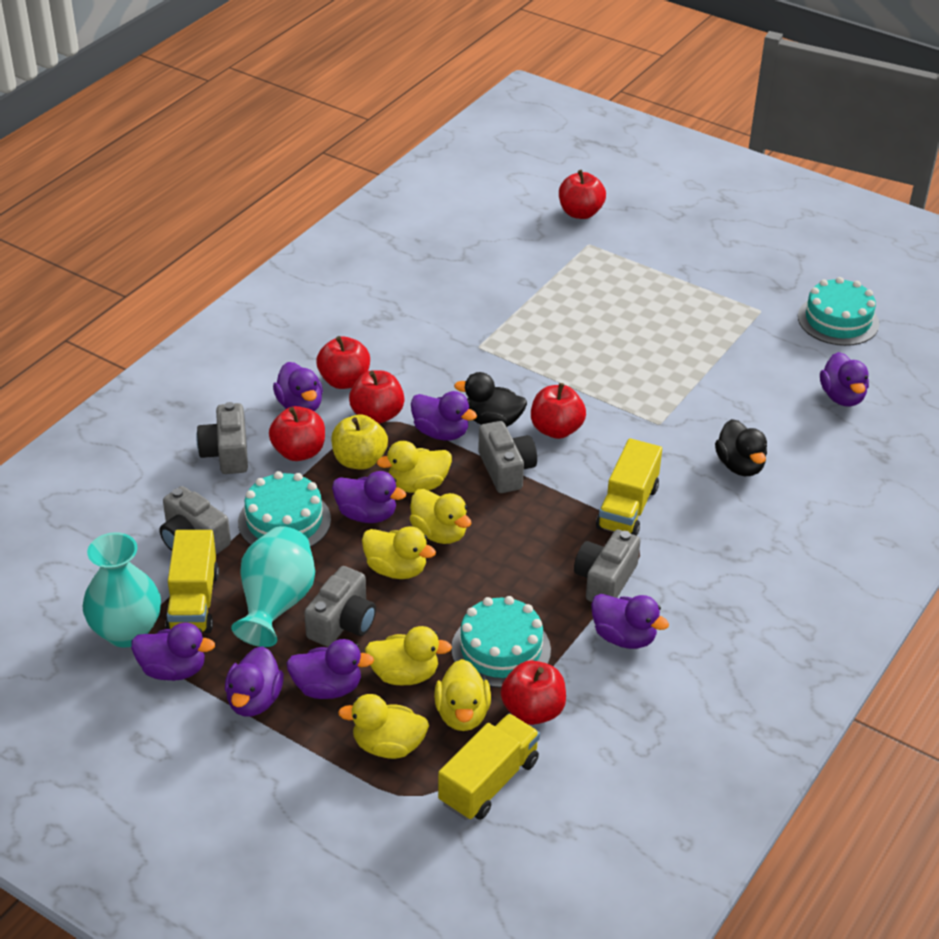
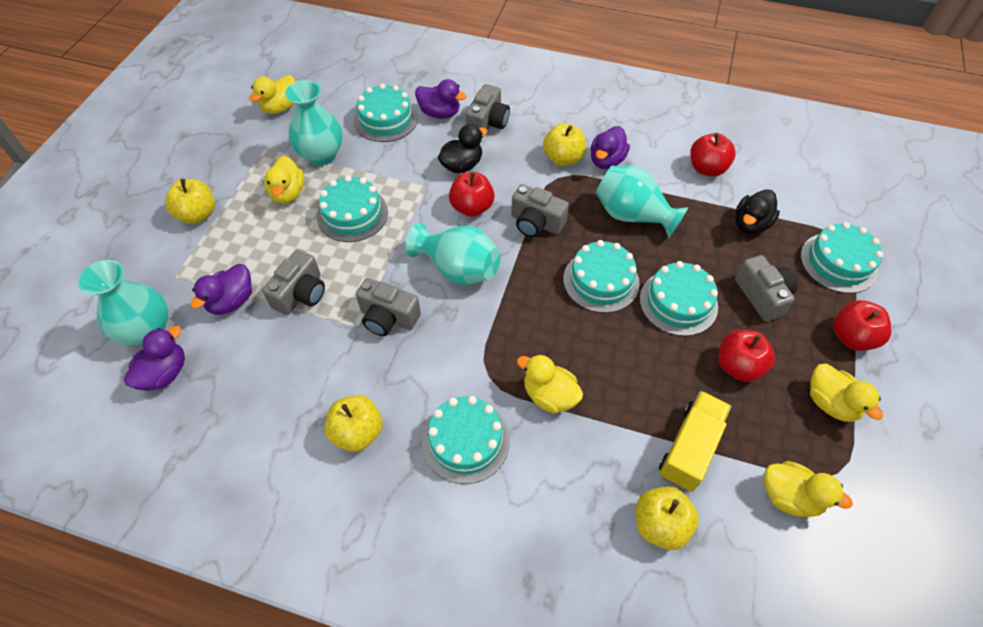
purple duck: 8 -> 4
red apple: 6 -> 4
turquoise cake: 3 -> 6
turquoise vase: 2 -> 4
yellow apple: 1 -> 4
yellow duck: 6 -> 5
yellow truck: 3 -> 1

